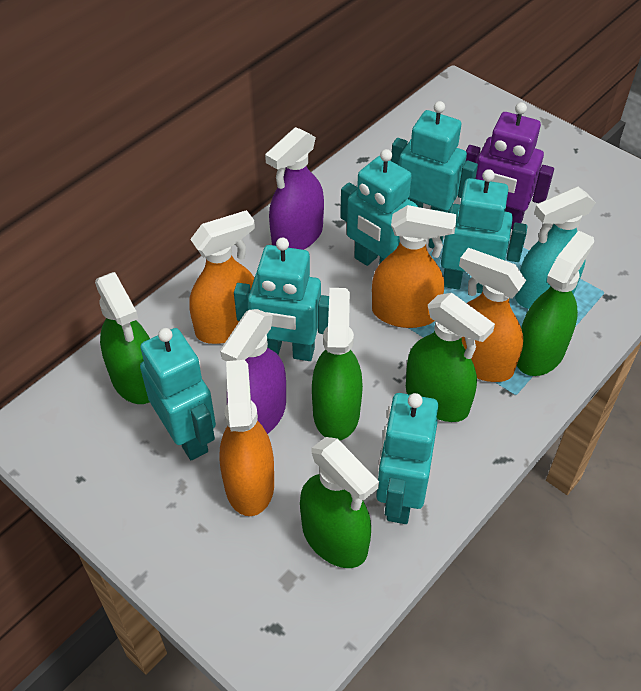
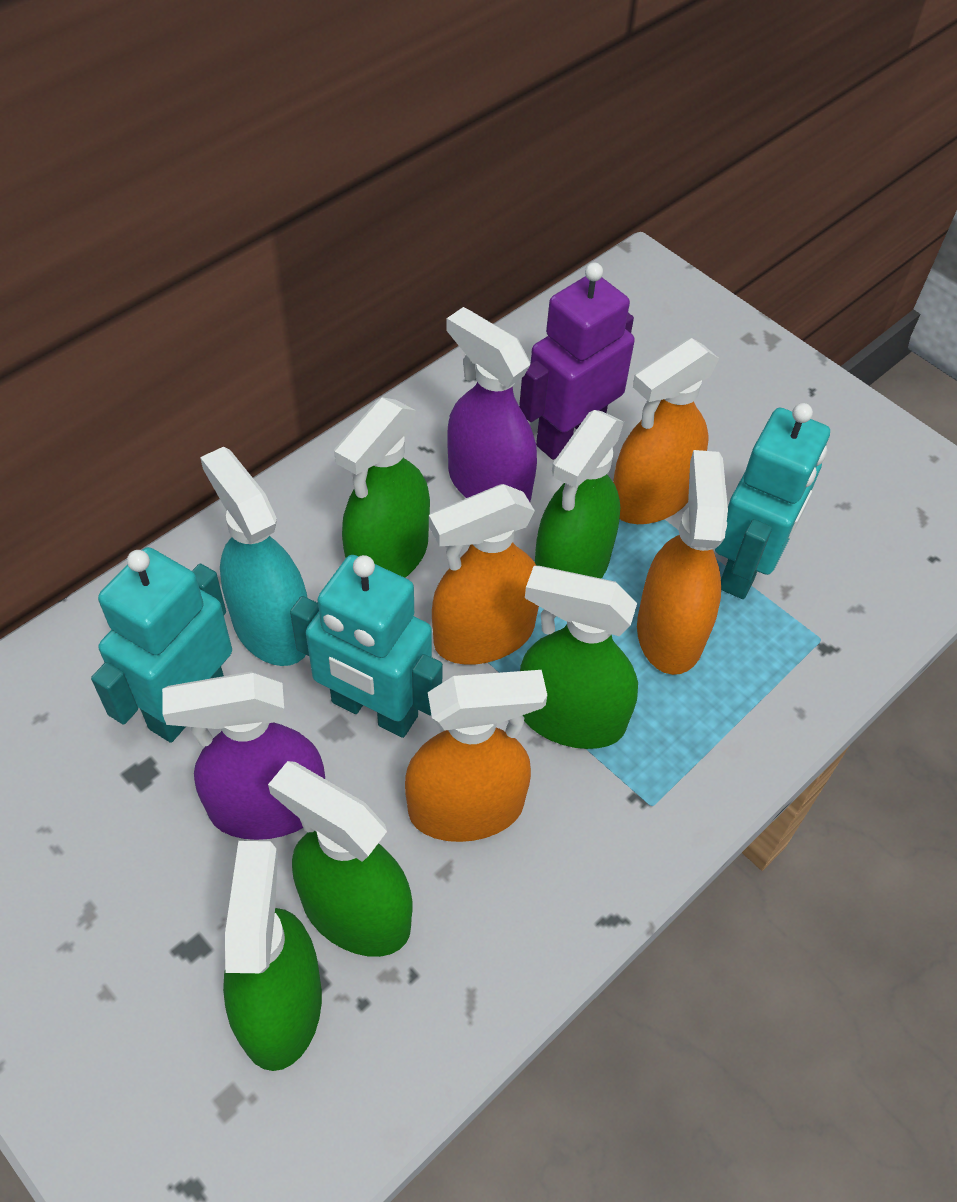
turquoise robot: 6 -> 3

